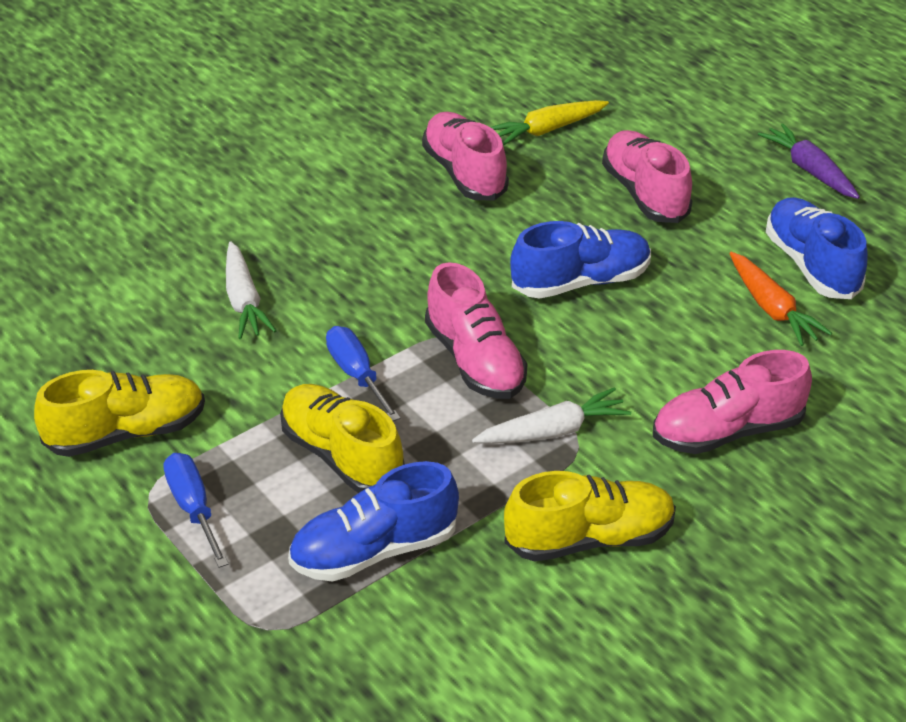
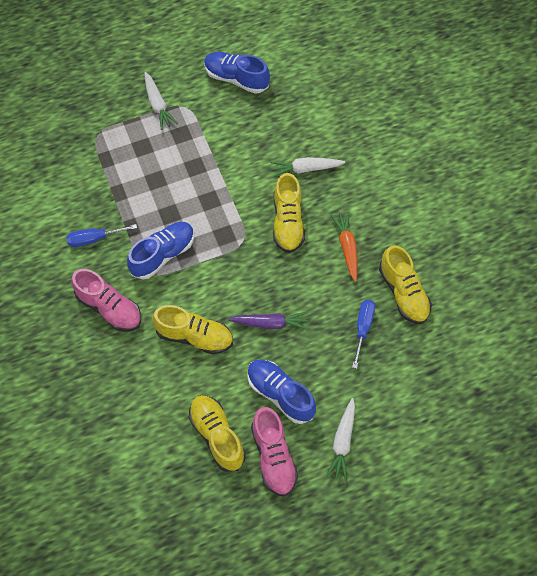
pink shoe: 4 -> 2
white carrot: 2 -> 3
yellow carrot: 1 -> 0
yellow shoe: 3 -> 4

